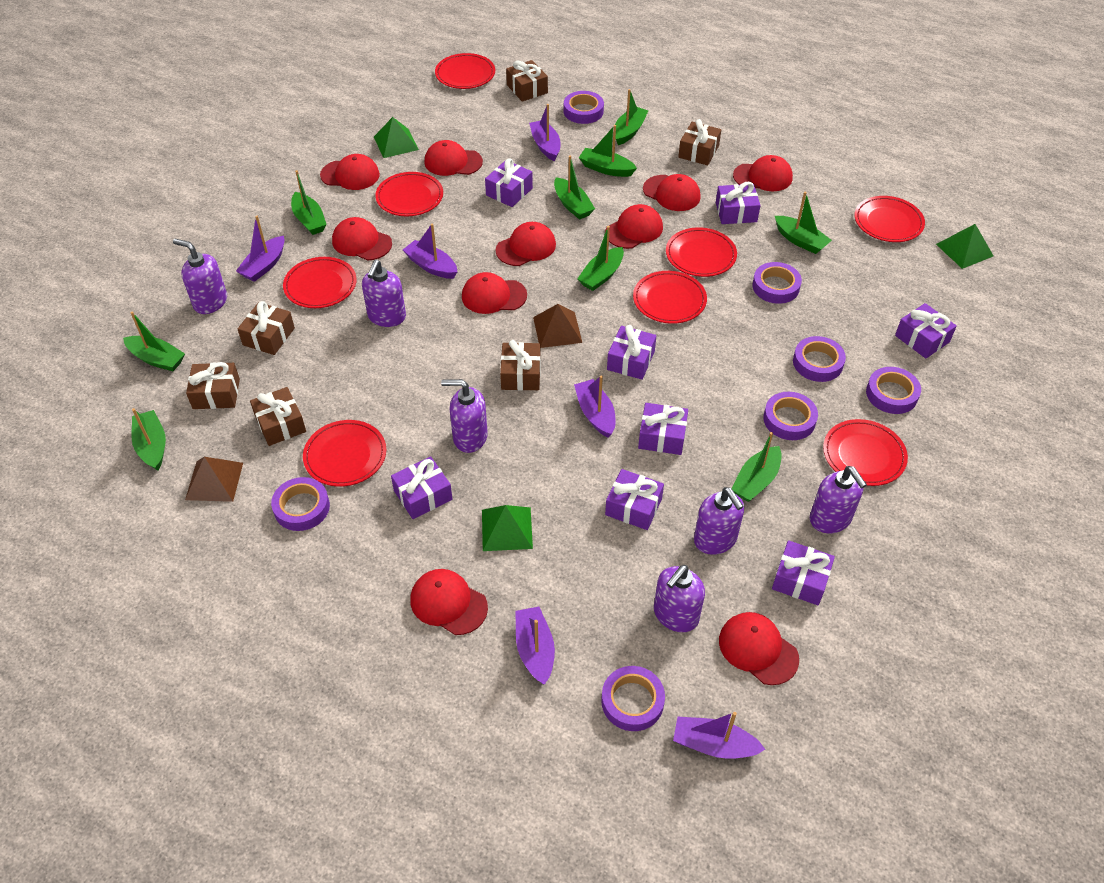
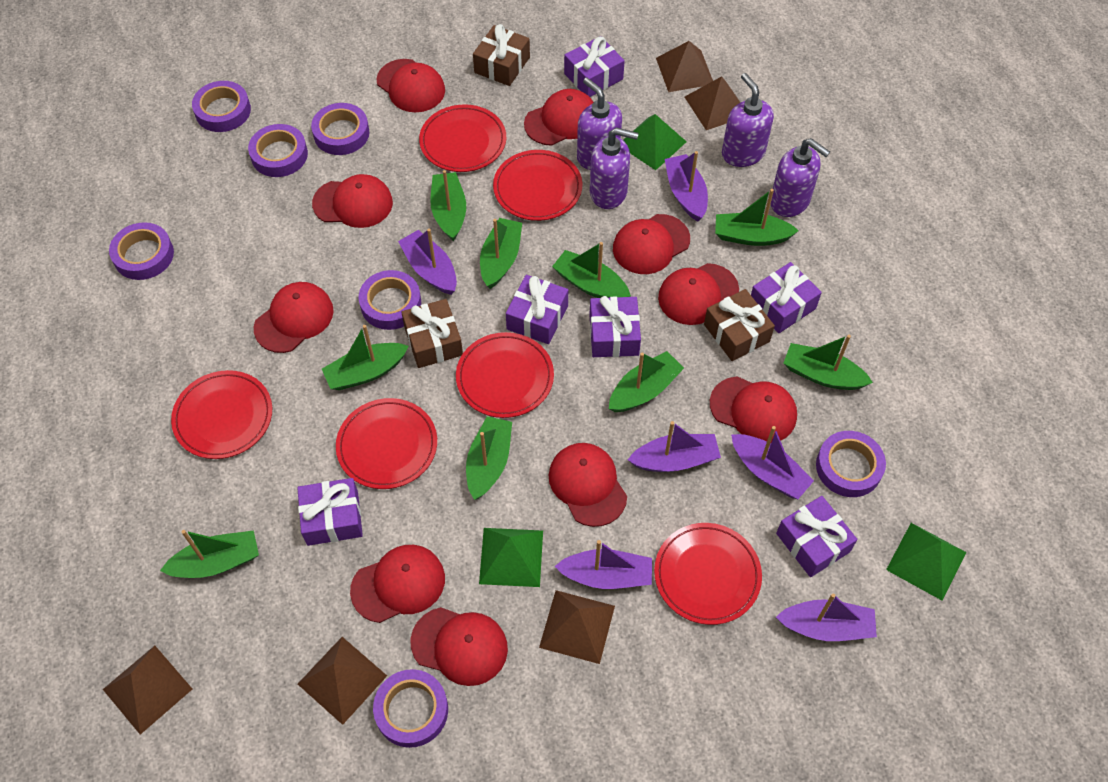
brown gift: 6 -> 3
brown pyramid: 2 -> 5
purple gift: 8 -> 6
purple soap dispenser: 6 -> 4
red plate: 8 -> 6

